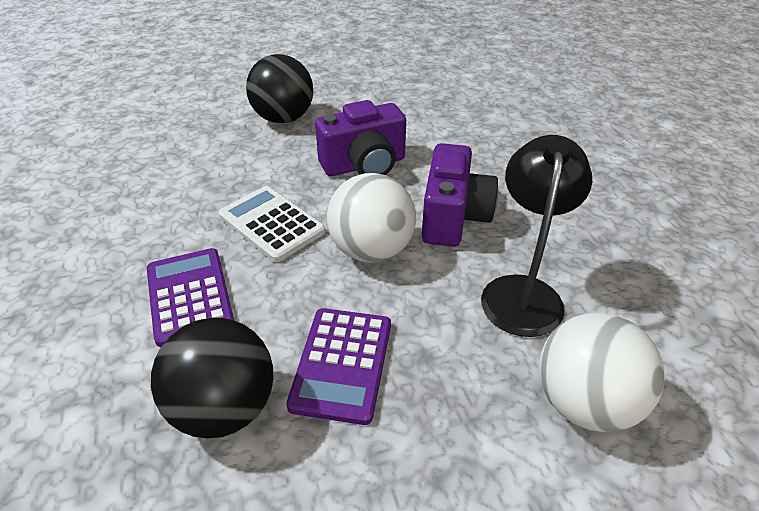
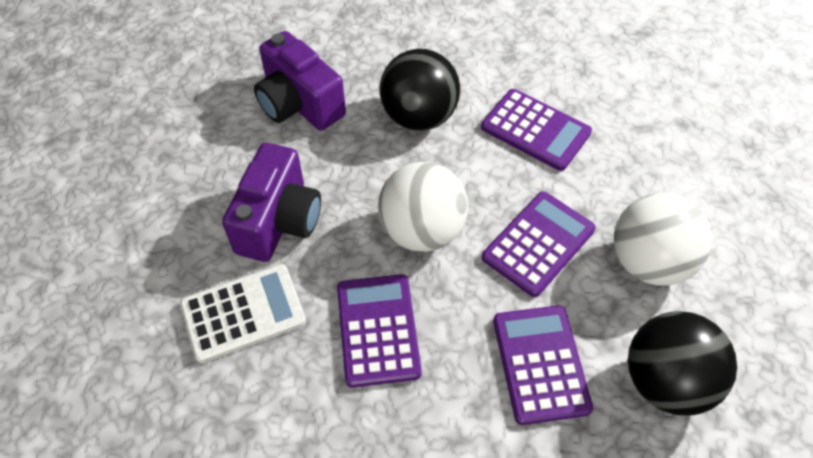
black lamp: 1 -> 0
purple calculator: 2 -> 4

